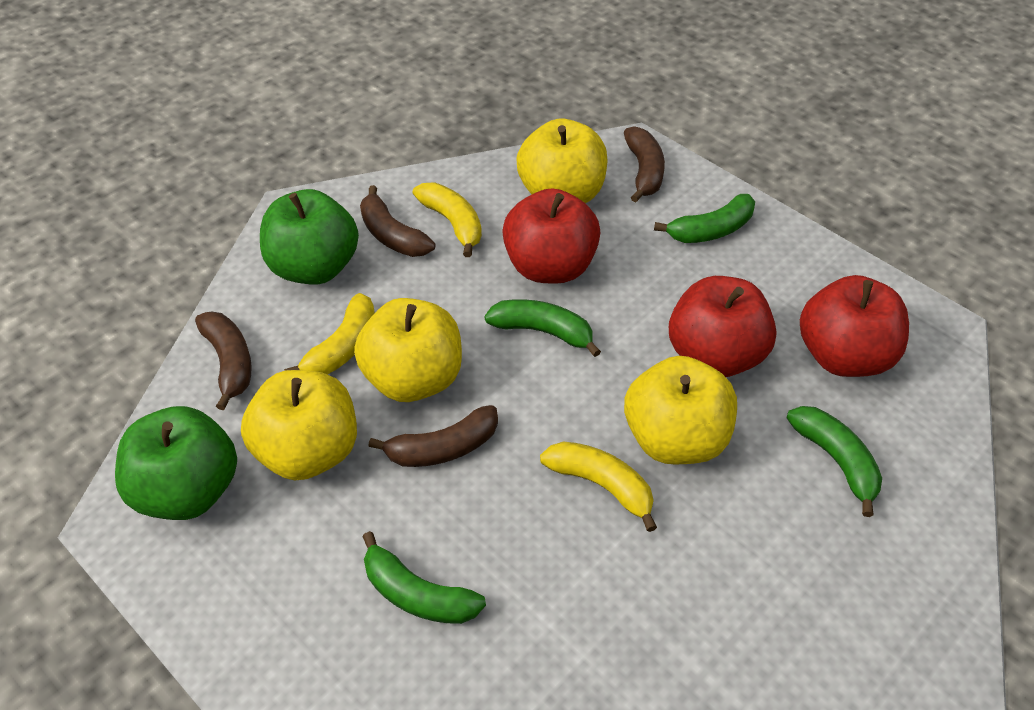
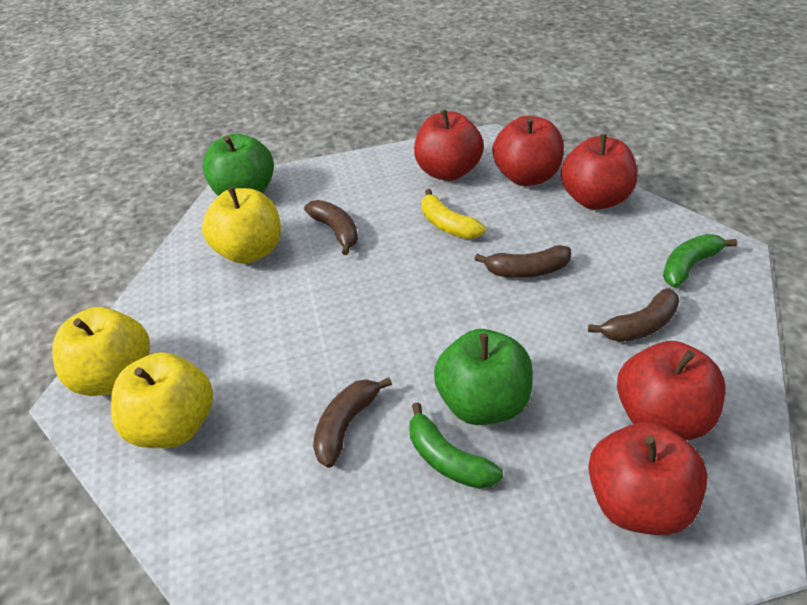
green banana: 4 -> 2
red apple: 3 -> 5
yellow apple: 4 -> 3
yellow banana: 3 -> 1

